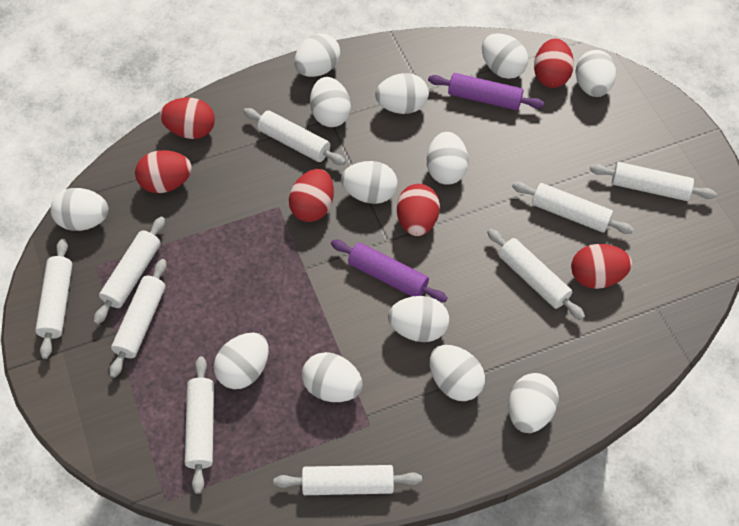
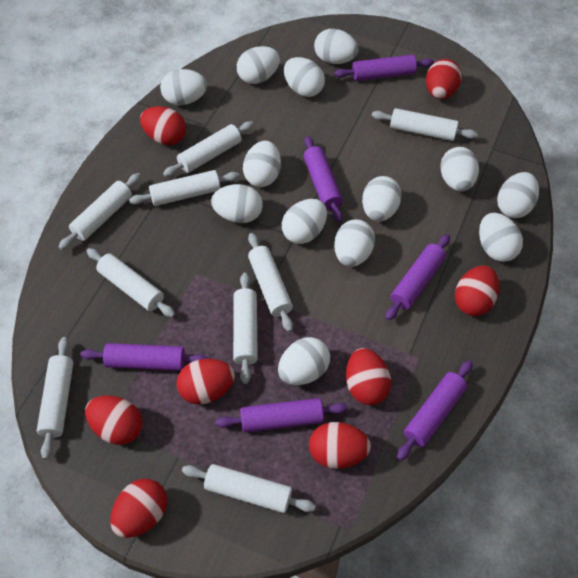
purple rolling pin: 2 -> 6
red egg: 6 -> 8

